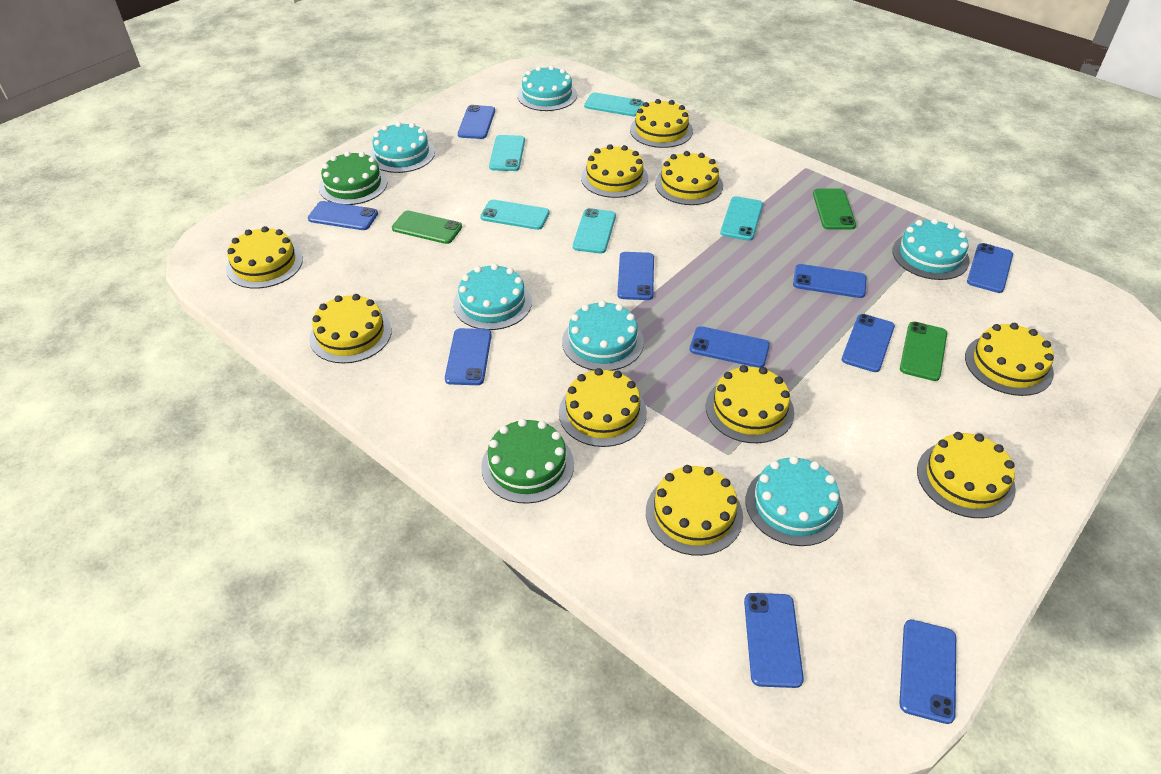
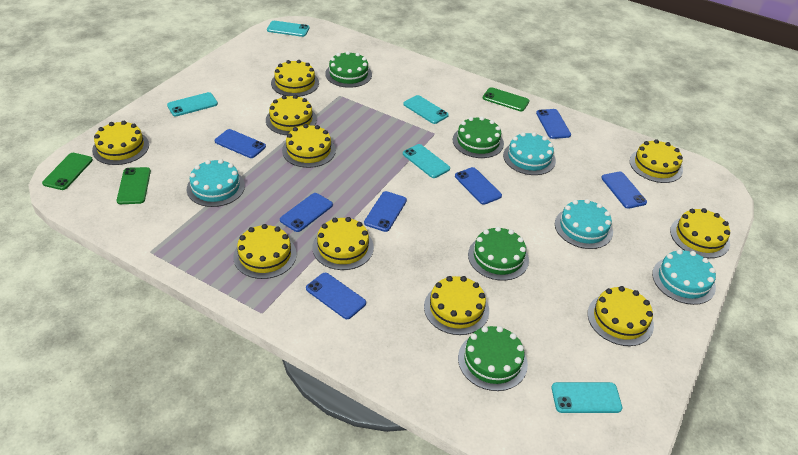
blue phone: 10 -> 7
green cake: 2 -> 4
turquoise cake: 6 -> 4

